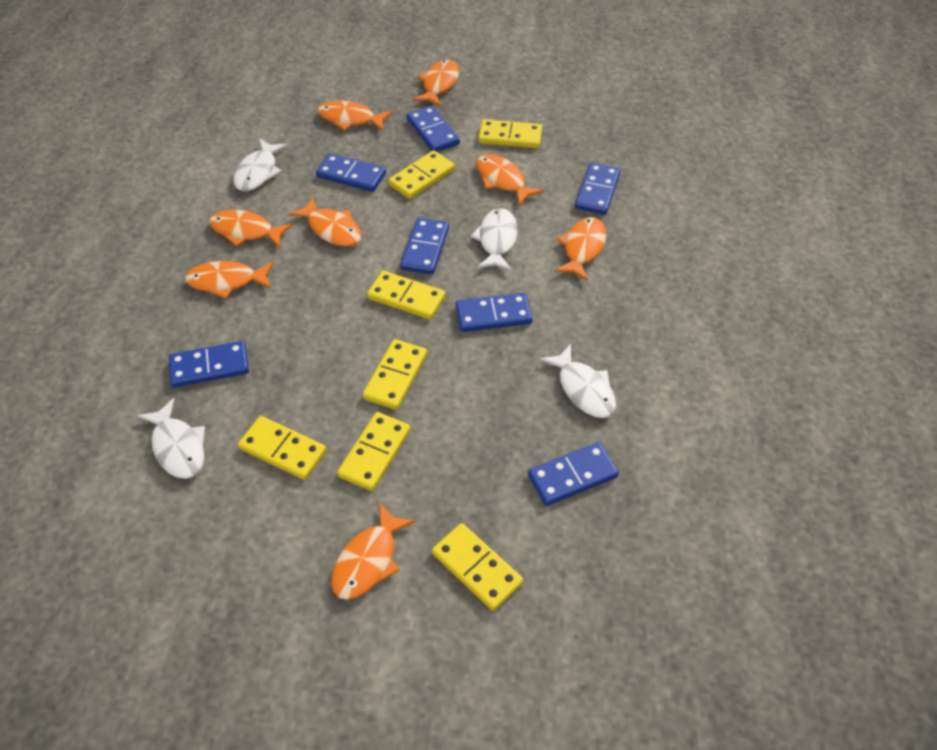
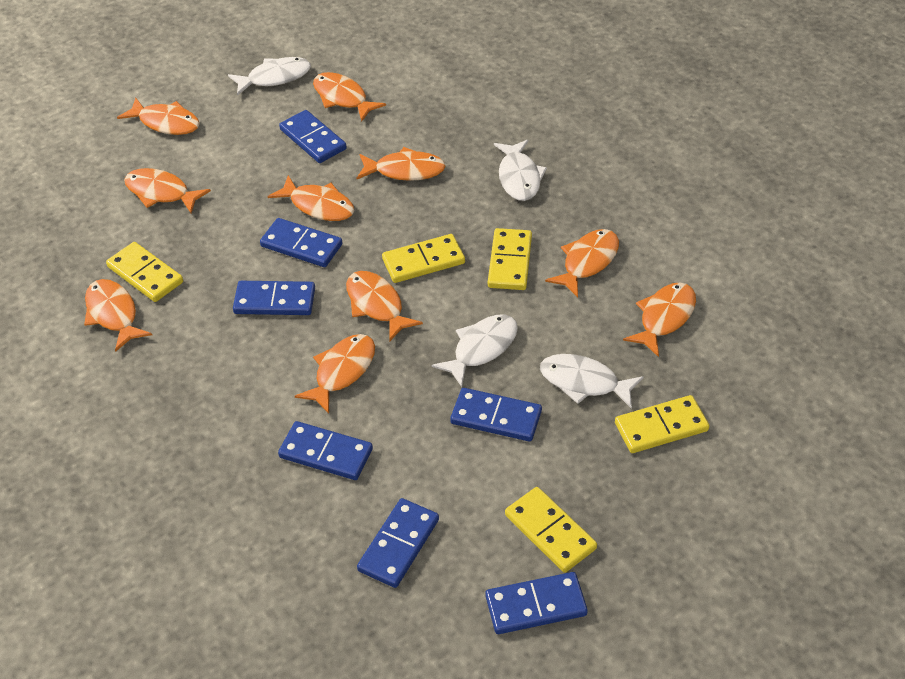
orange fish: 8 -> 10
yellow domino: 7 -> 5

